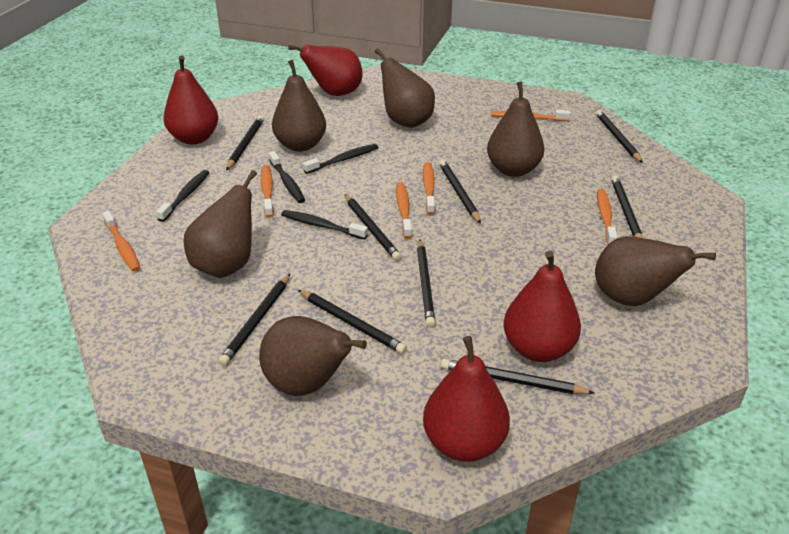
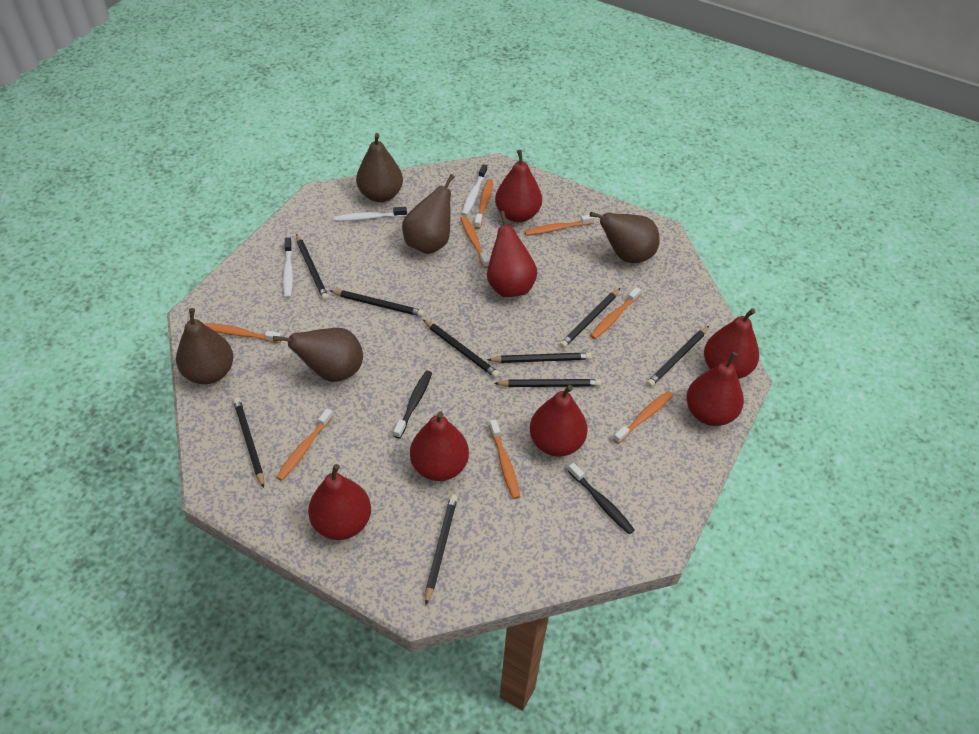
black toothbrush: 4 -> 2
brown pear: 6 -> 5
orange toothbrush: 6 -> 8
red pear: 4 -> 7
white toothbrush: 0 -> 3

